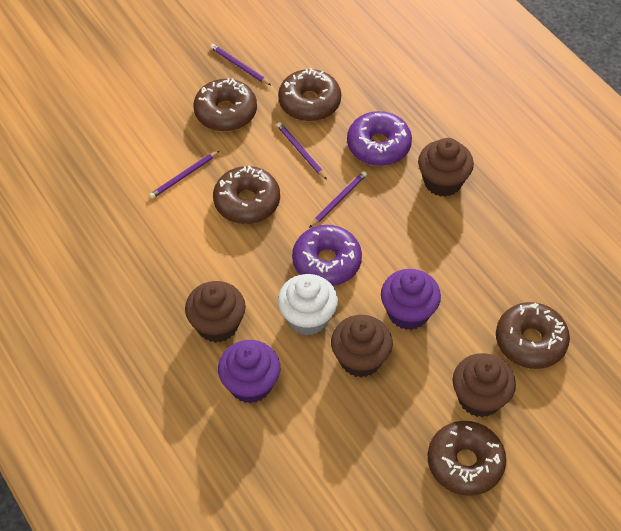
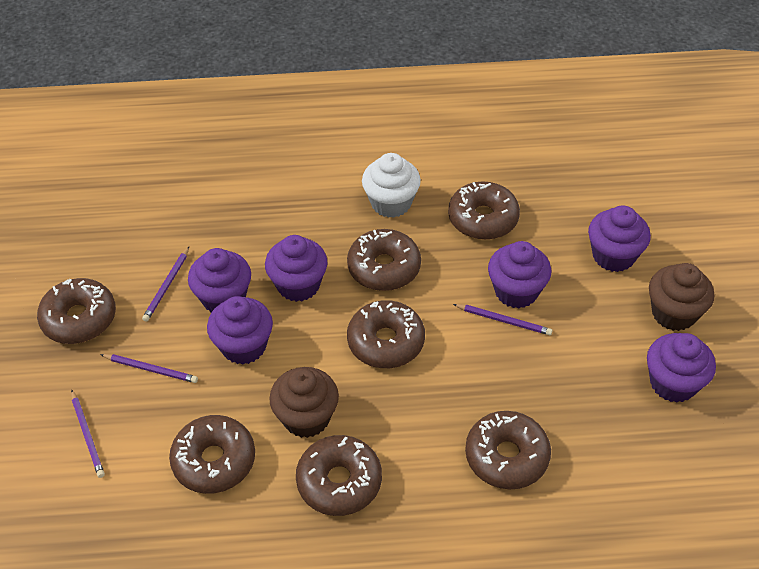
brown cupcake: 4 -> 2
brown donut: 5 -> 7
purple cupcake: 2 -> 6
purple donut: 2 -> 0

